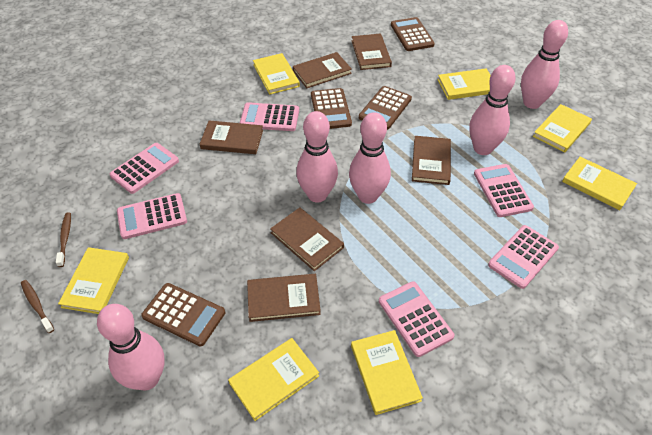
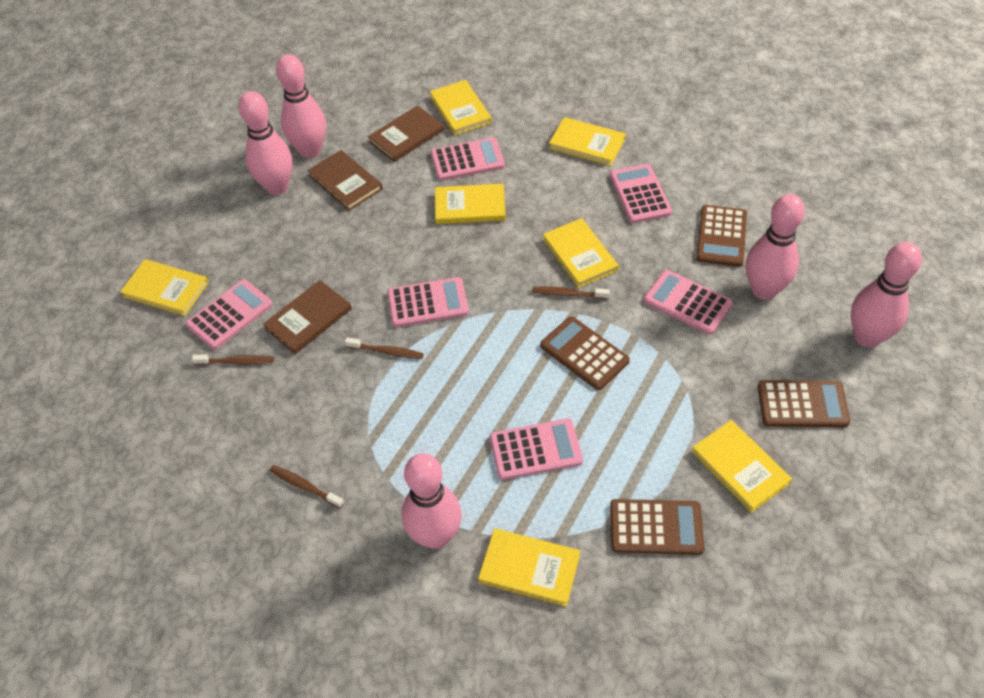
brown book: 6 -> 3
brown toothbrush: 2 -> 4

